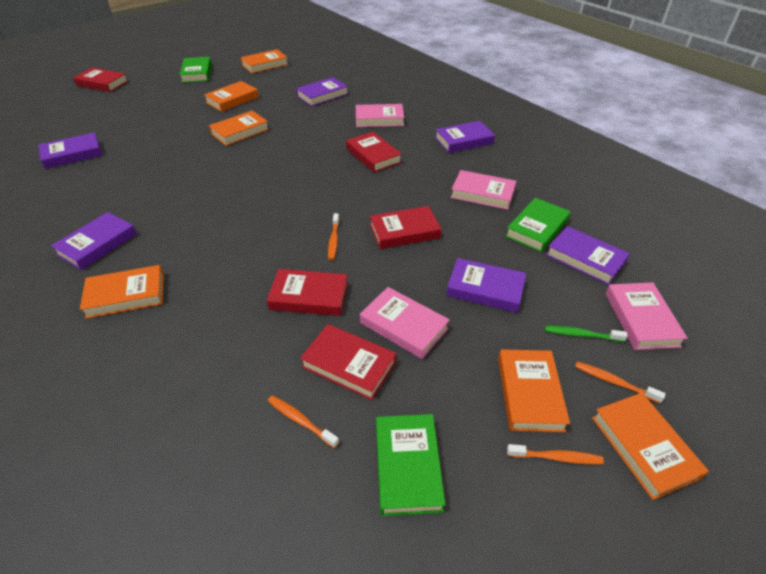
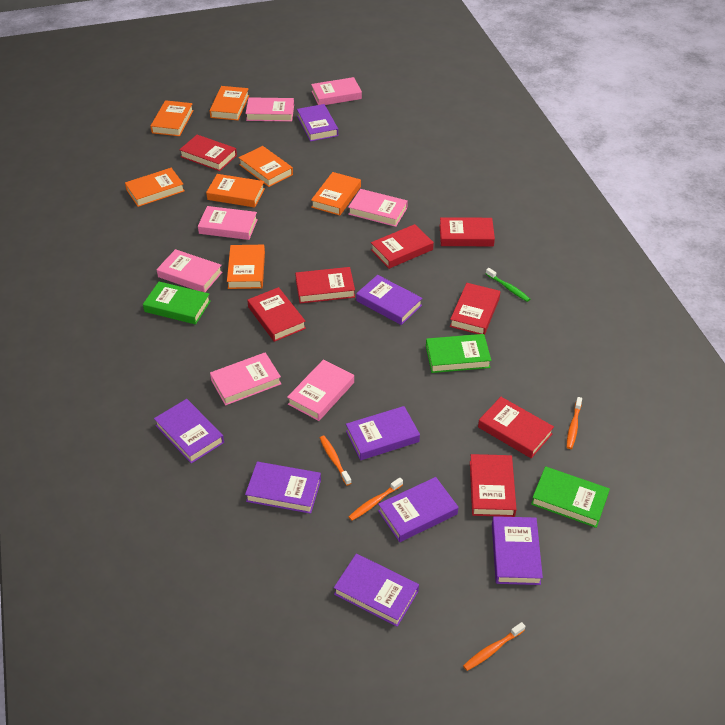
orange book: 6 -> 7
pink book: 4 -> 7
purple book: 6 -> 8
red book: 5 -> 8

